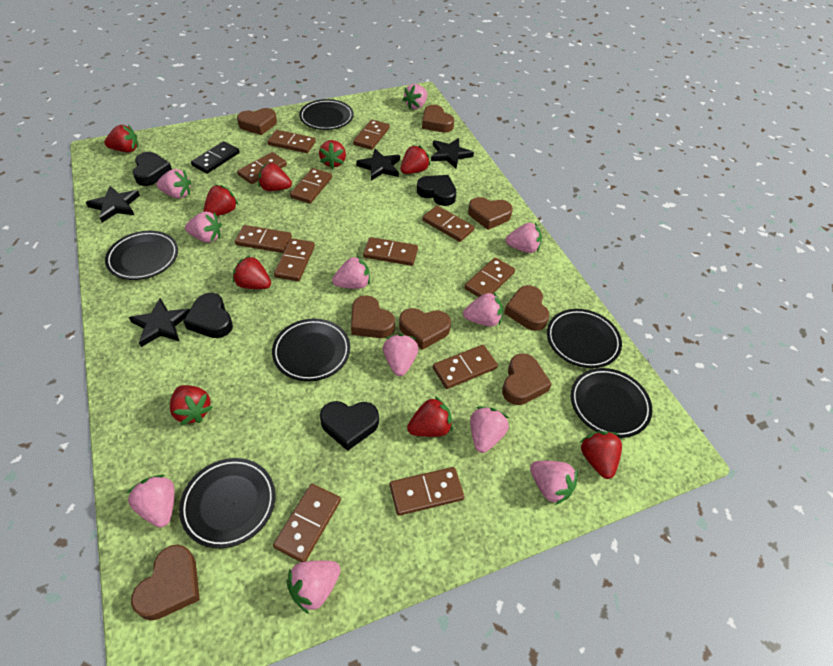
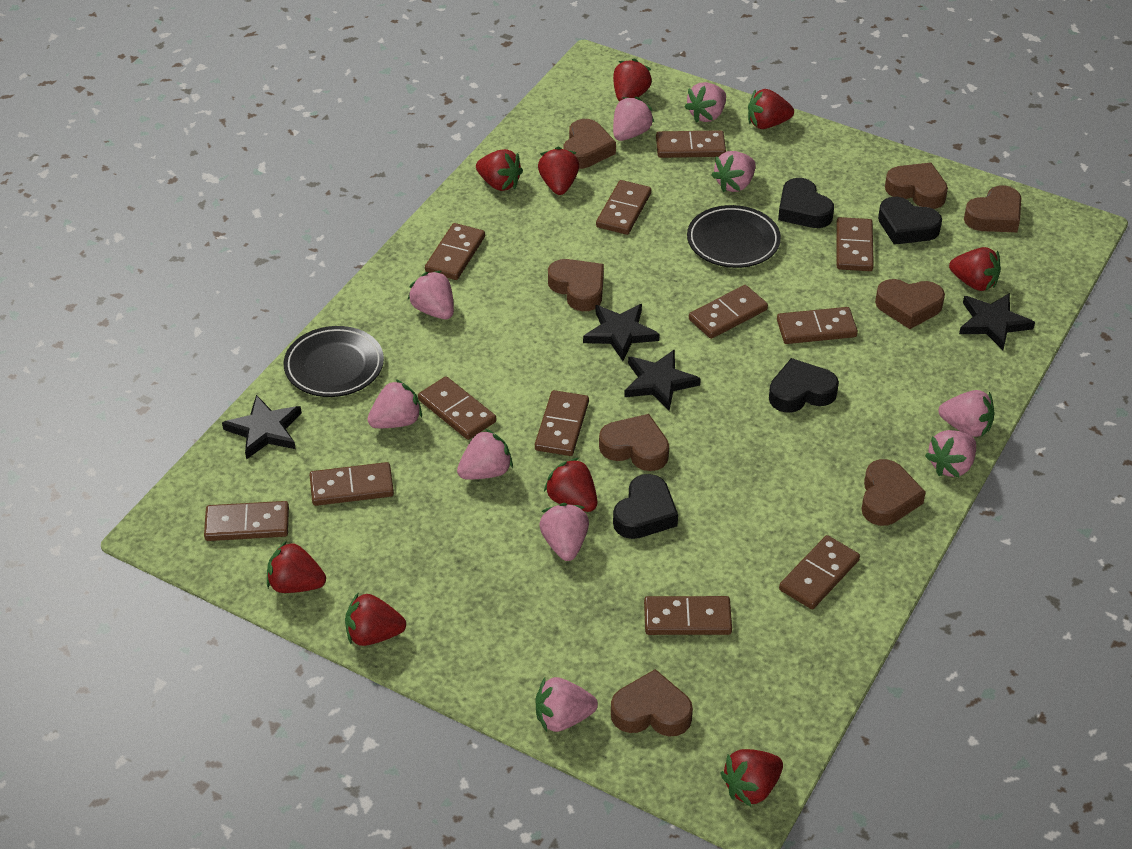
black domino: 1 -> 0
black plate: 6 -> 2
pink strawberry: 11 -> 10

